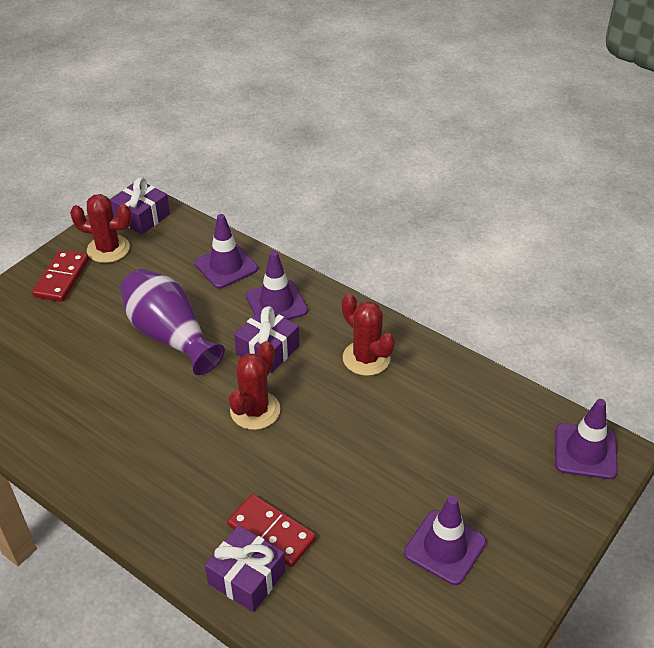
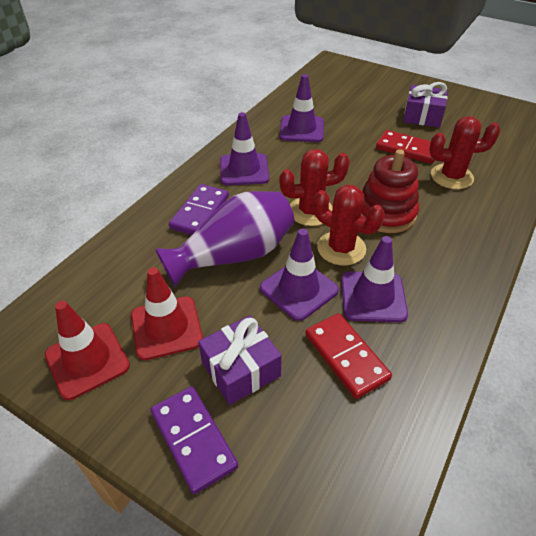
purple domino: 0 -> 2
purple gift: 3 -> 2
red stacking toy: 0 -> 1
red traffic cone: 0 -> 2

